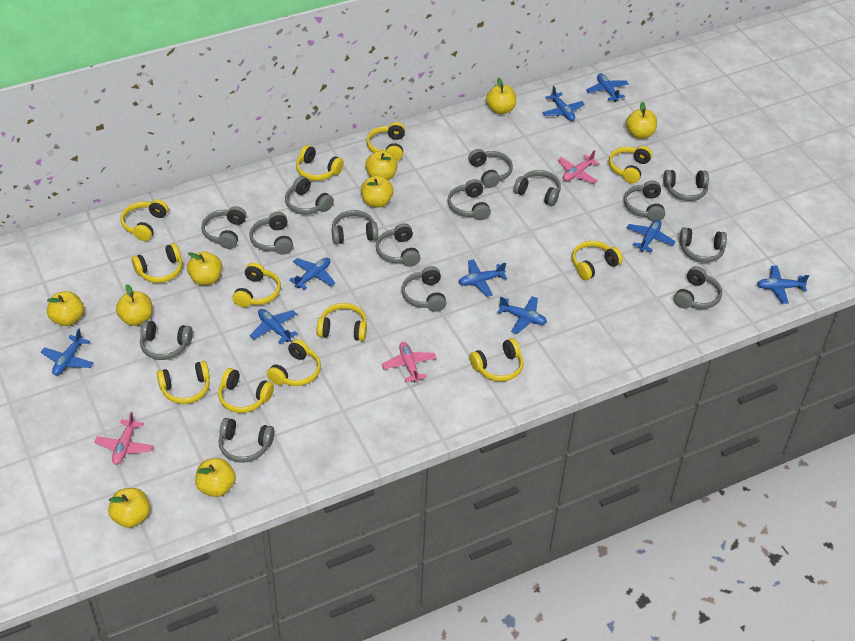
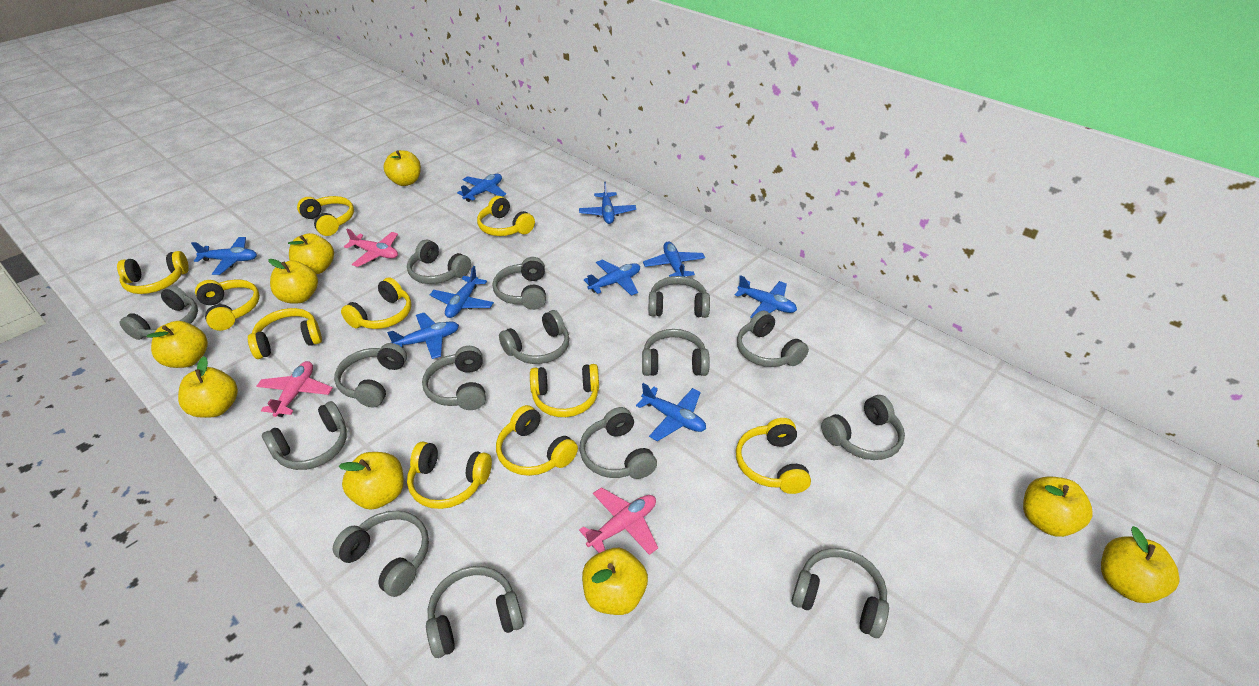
yellow headphones: 12 -> 10

